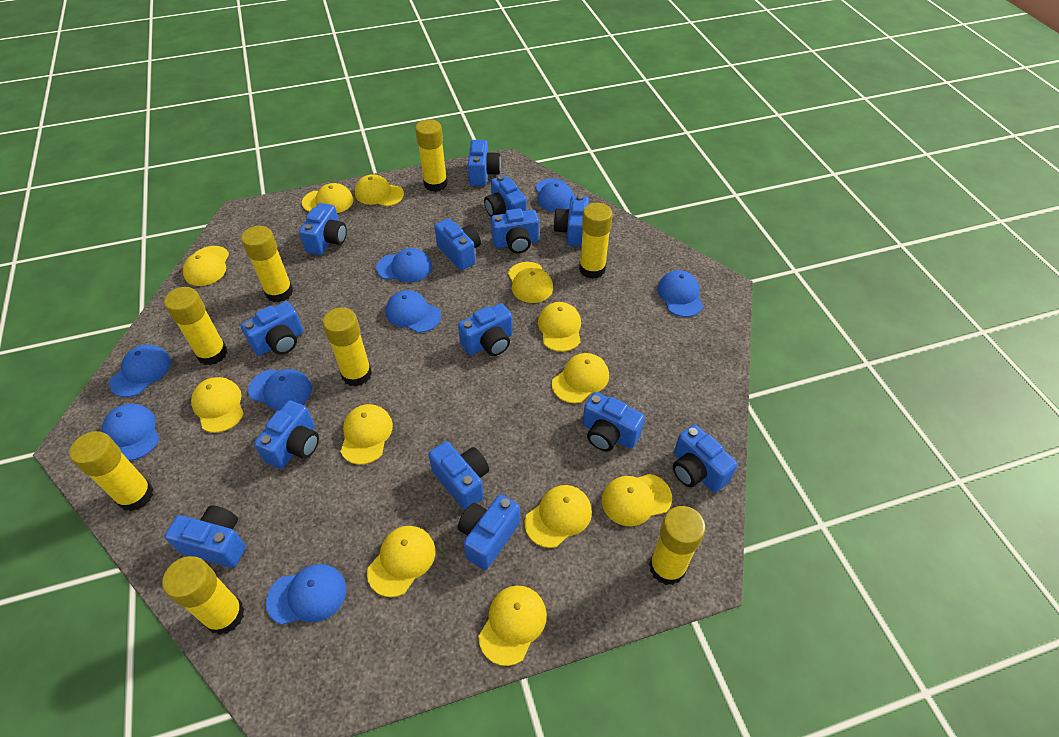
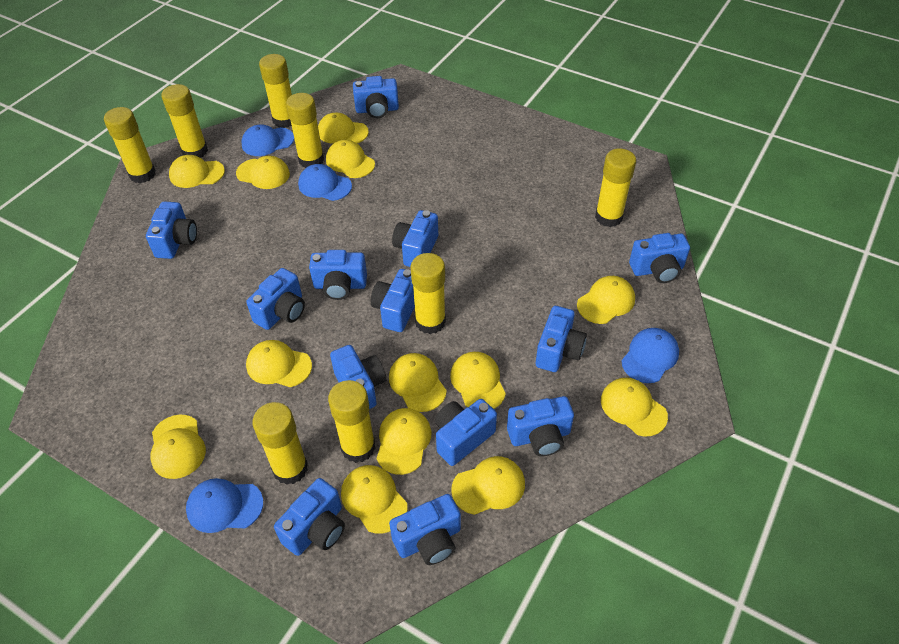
blue camera: 14 -> 13
blue cap: 8 -> 4
yellow cap: 12 -> 13

